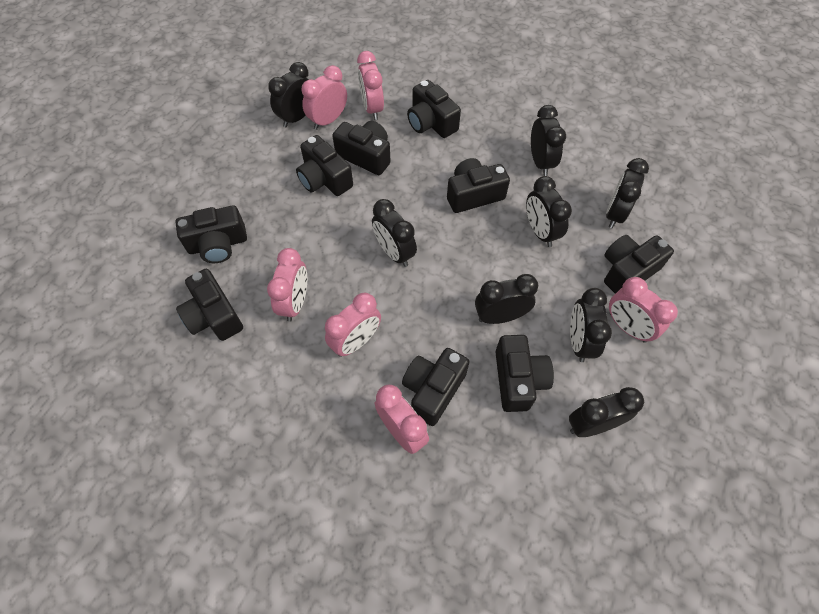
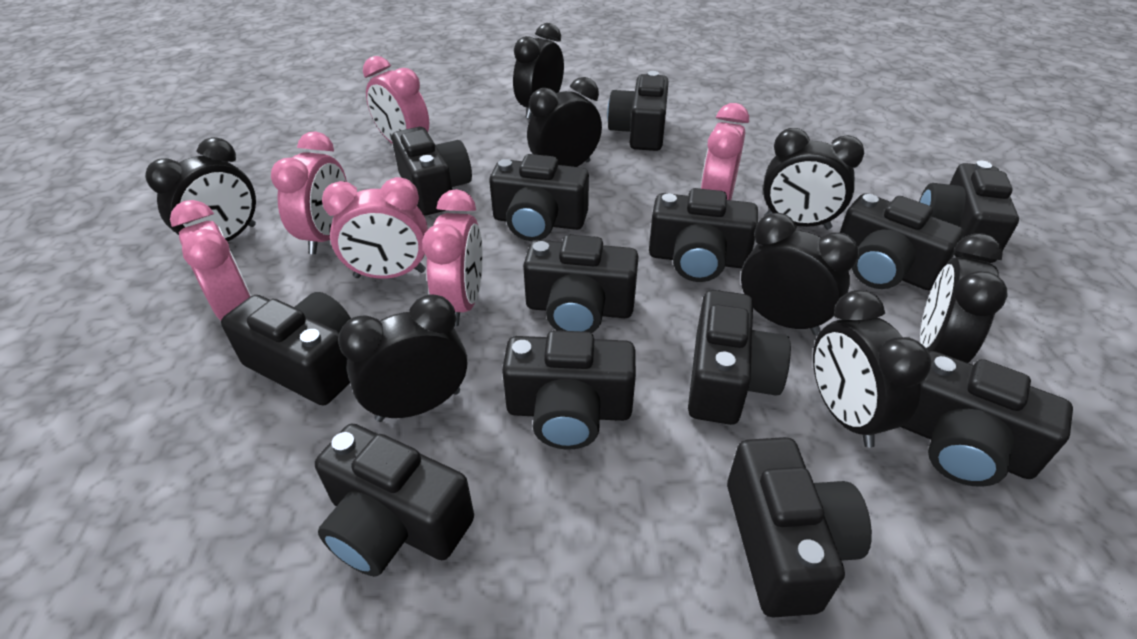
black camera: 9 -> 13

